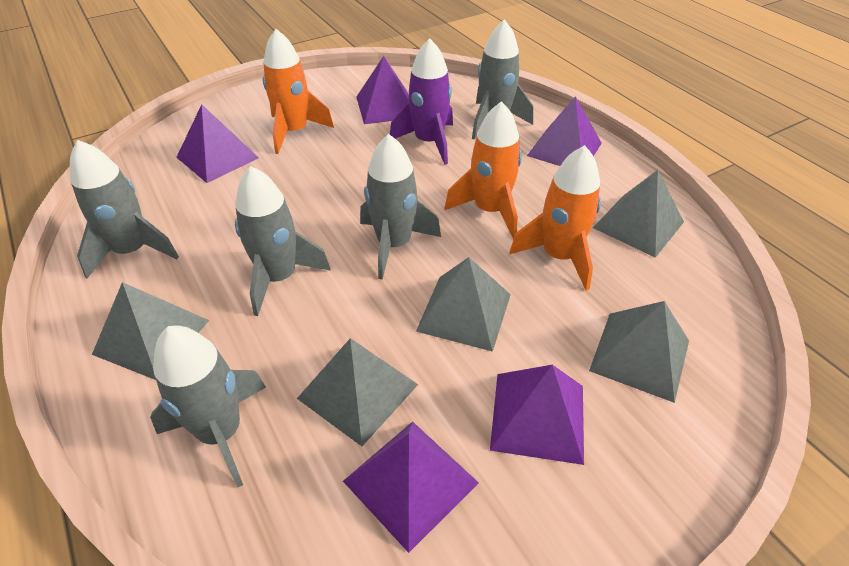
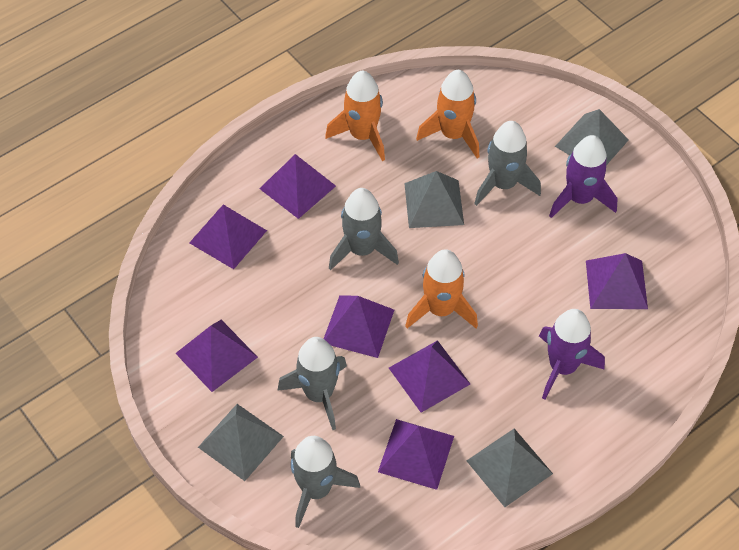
grey pyramid: 5 -> 4
grey rocket: 5 -> 4
purple pyramid: 5 -> 7
purple rocket: 1 -> 2

